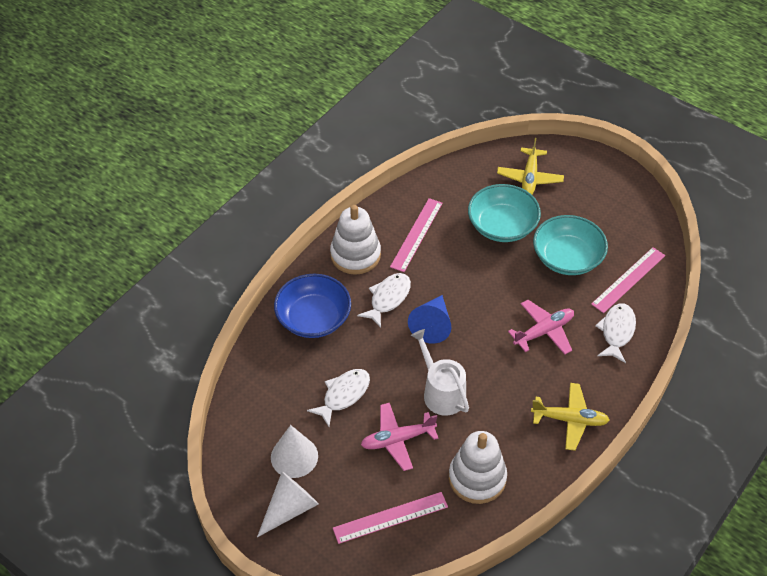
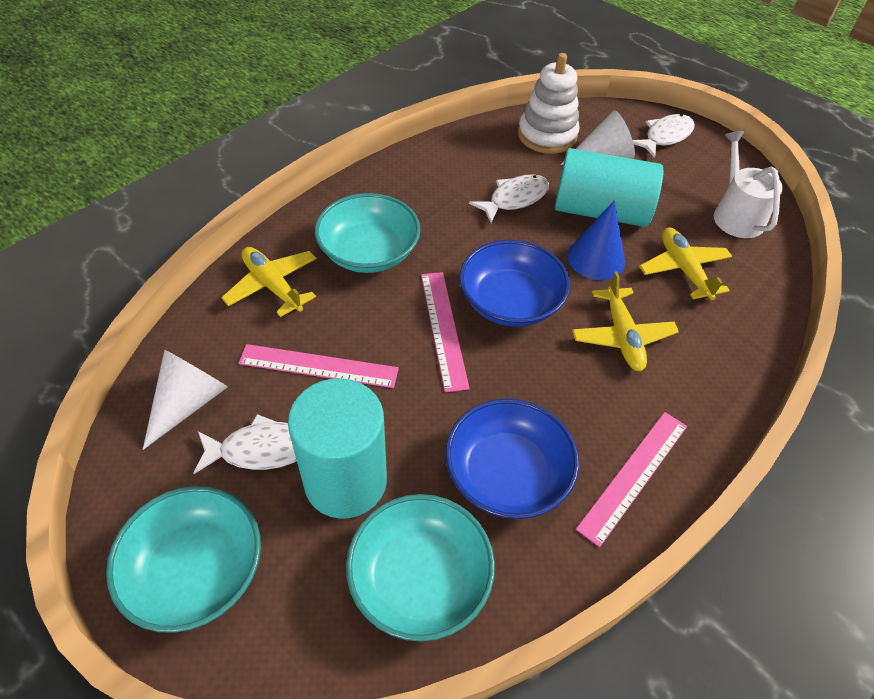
blue bowl: 1 -> 2
pink plane: 2 -> 0
turquoise bowl: 2 -> 3
turquoise cylinder: 0 -> 2
white stacking toy: 2 -> 1
yellow plane: 2 -> 3

